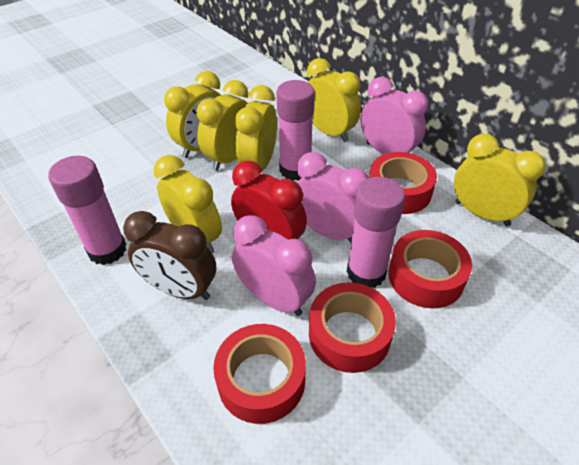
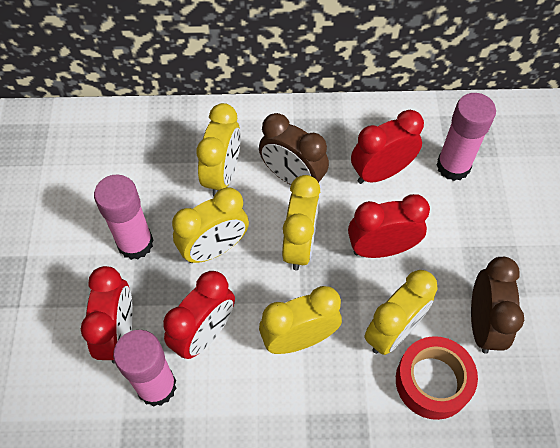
brown clock: 1 -> 2
pink clock: 3 -> 0
red clock: 1 -> 4
red tape: 4 -> 1
yellow clock: 6 -> 5

